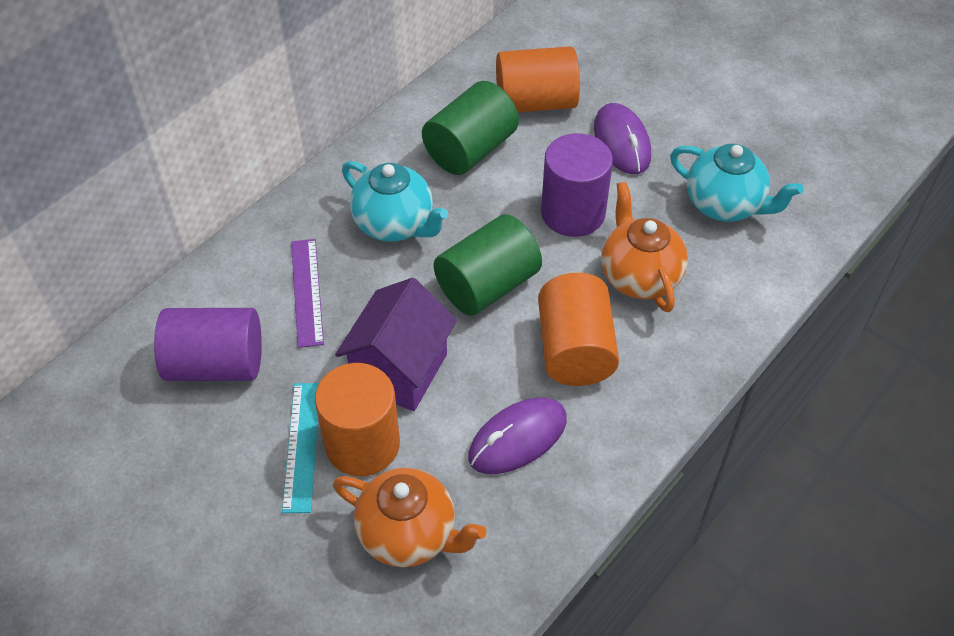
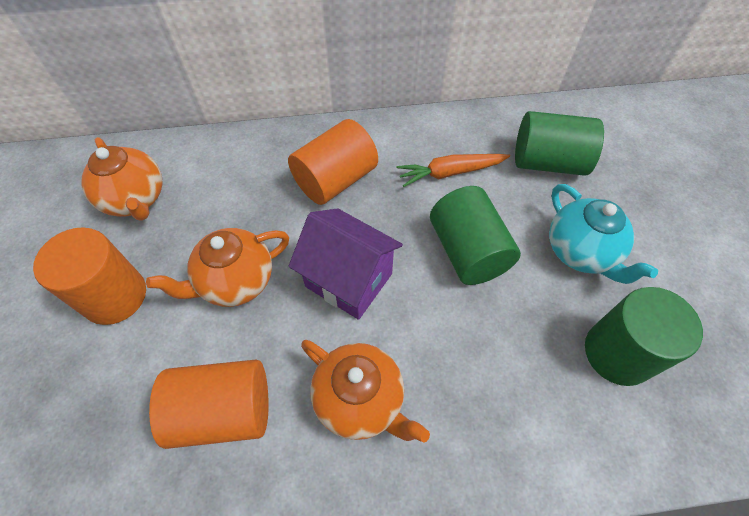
green cylinder: 2 -> 3
orange carrot: 0 -> 1
orange teapot: 2 -> 3
purple cylinder: 2 -> 0
purple mouse: 2 -> 0
purple ruler: 1 -> 0
turquoise ruler: 1 -> 0
turquoise teapot: 2 -> 1

